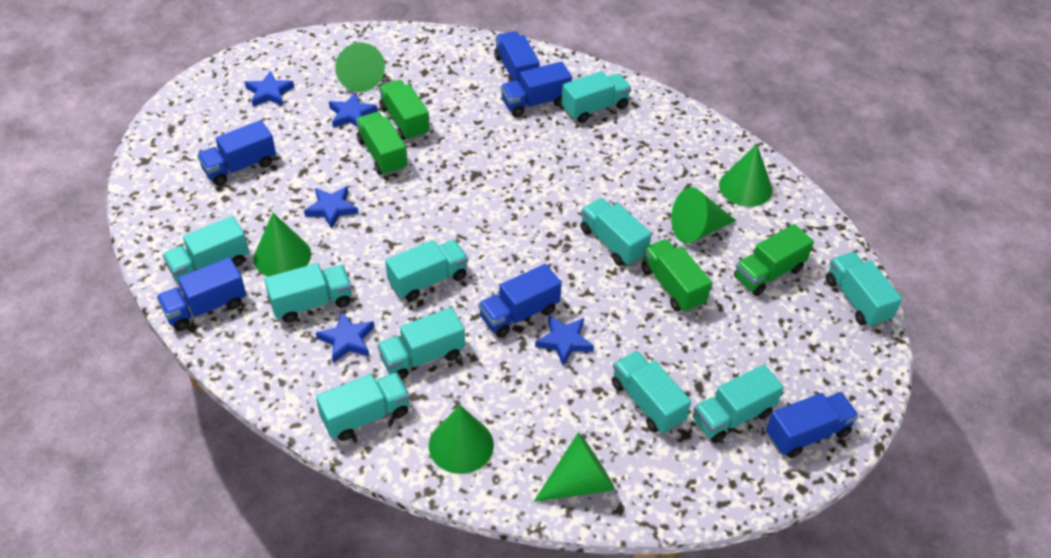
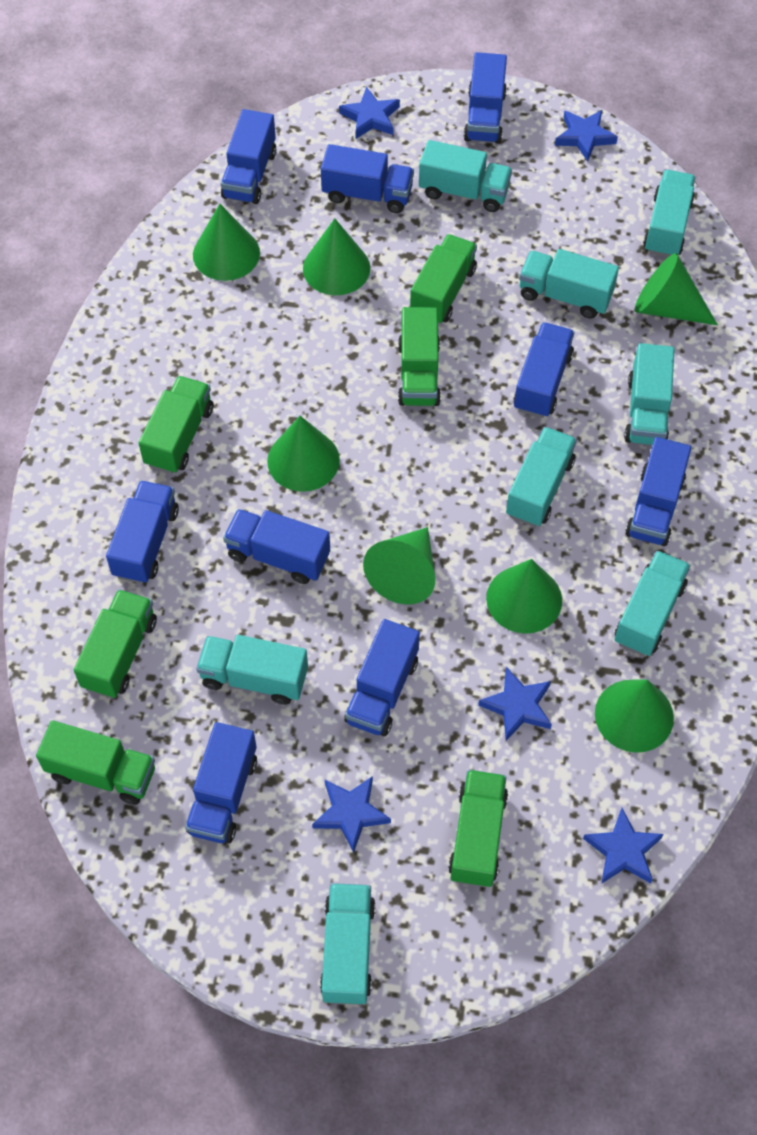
blue truck: 6 -> 9
green cone: 6 -> 7
green truck: 4 -> 6
turquoise truck: 10 -> 8

